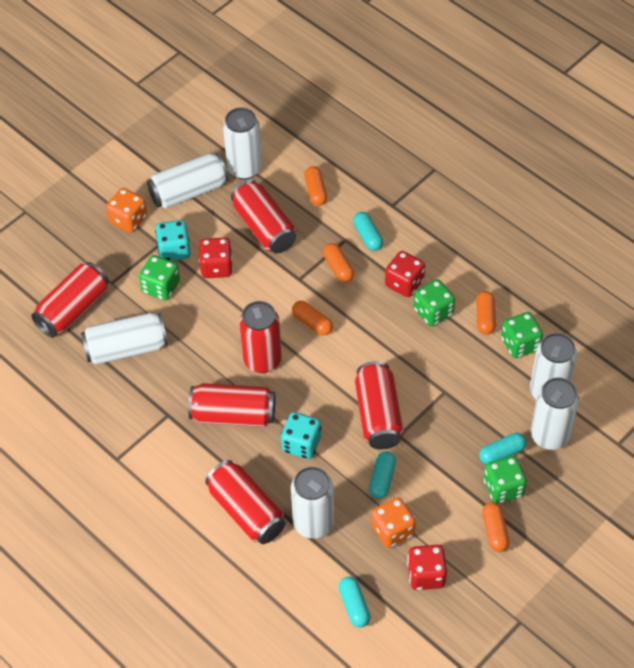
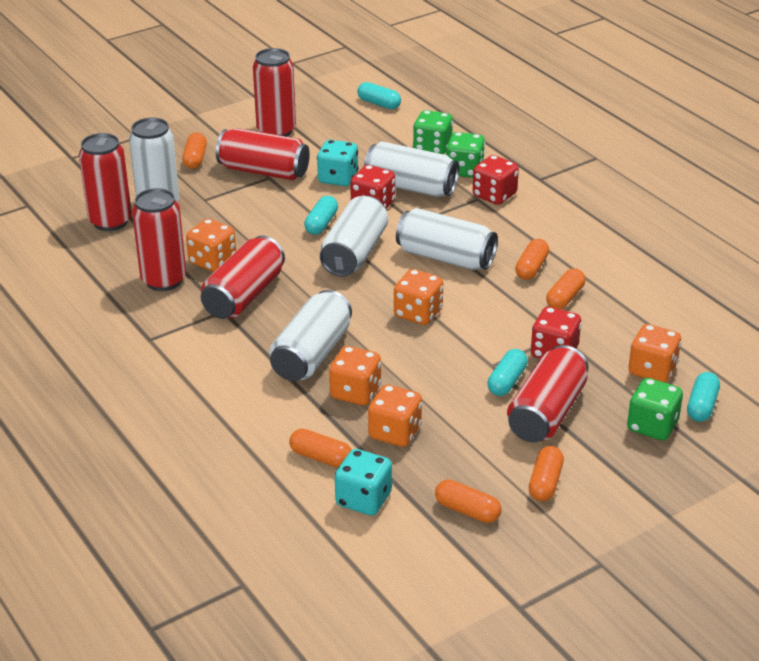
green dice: 4 -> 3
orange capsule: 5 -> 6
orange dice: 2 -> 5
white can: 6 -> 5

